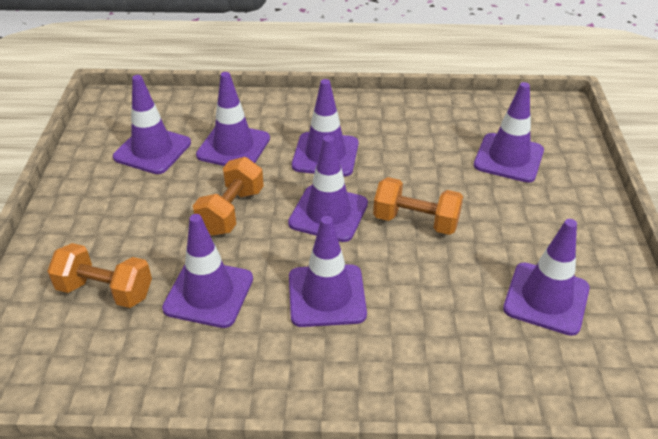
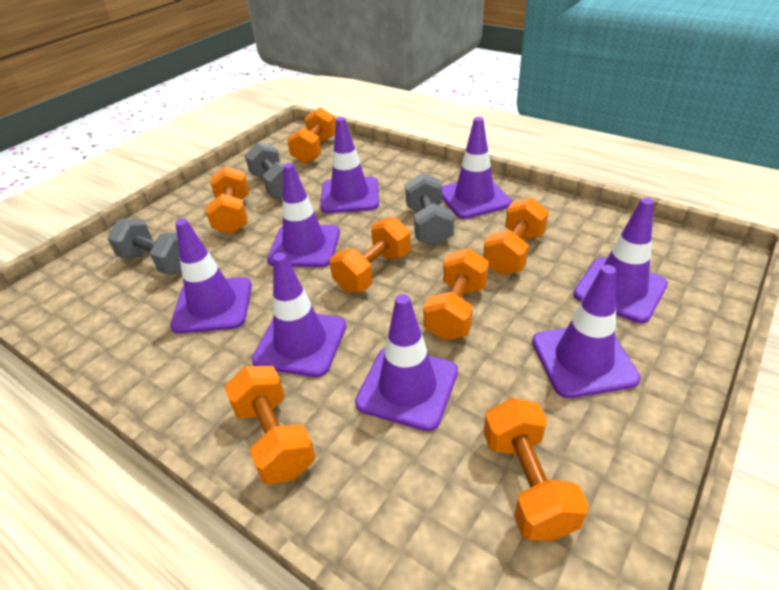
grey dumbbell: 0 -> 3
orange dumbbell: 3 -> 7

